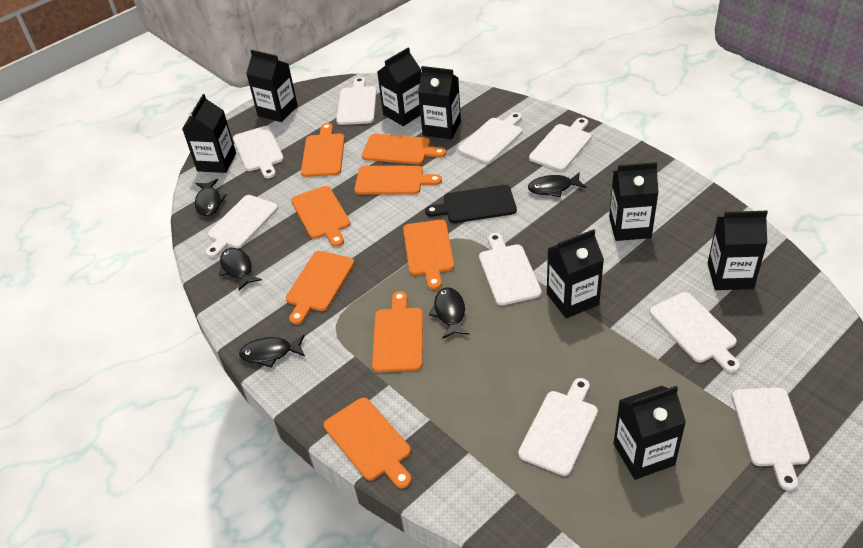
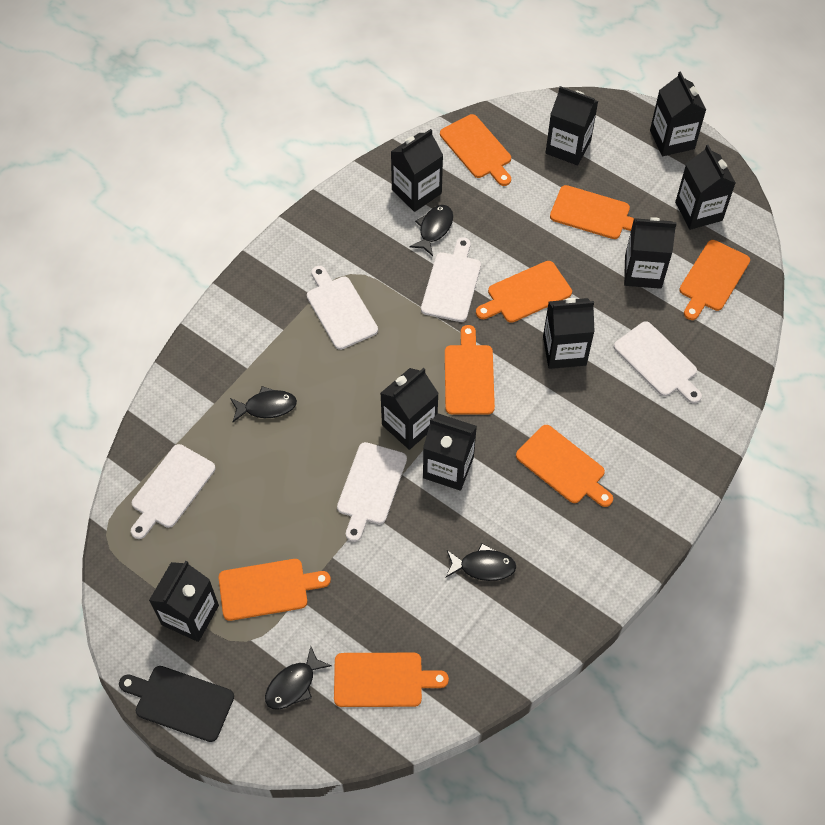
black carton: 8 -> 9
black fish: 5 -> 4
white cutting board: 9 -> 5

